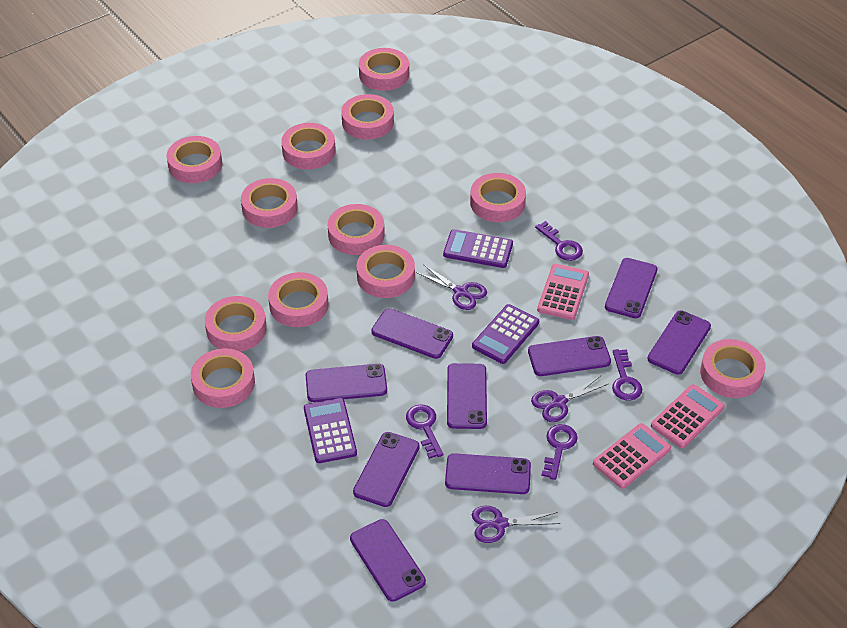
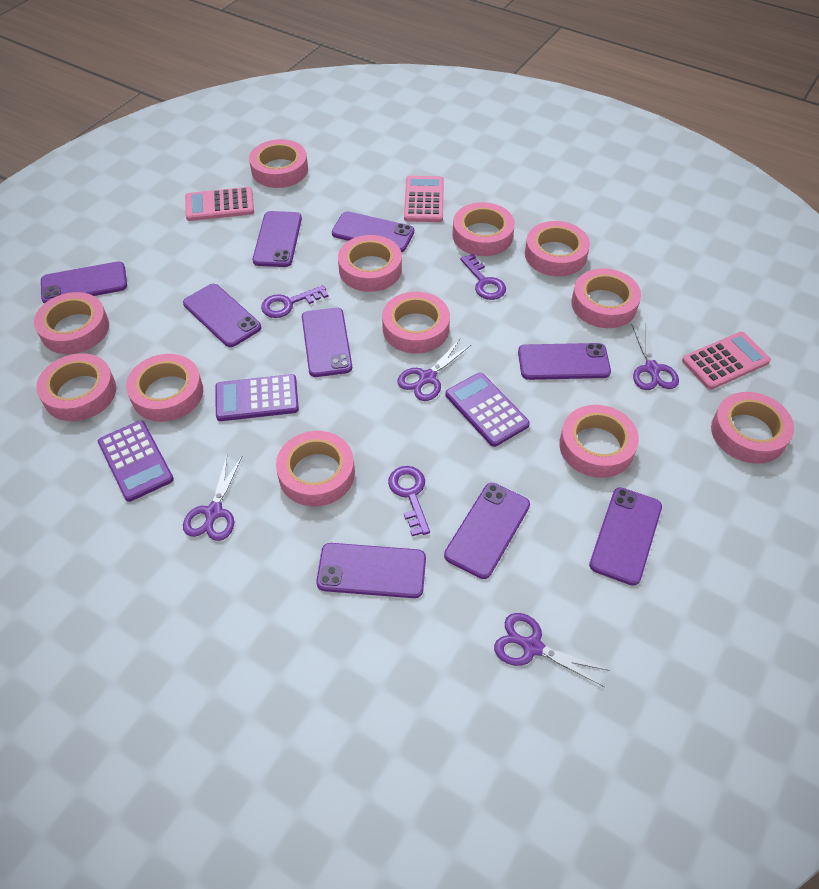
purple key: 4 -> 3
purple scissors: 3 -> 4

